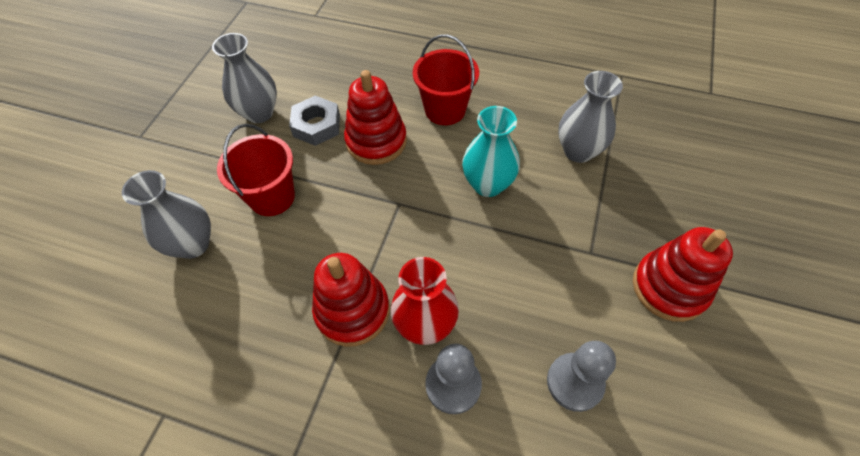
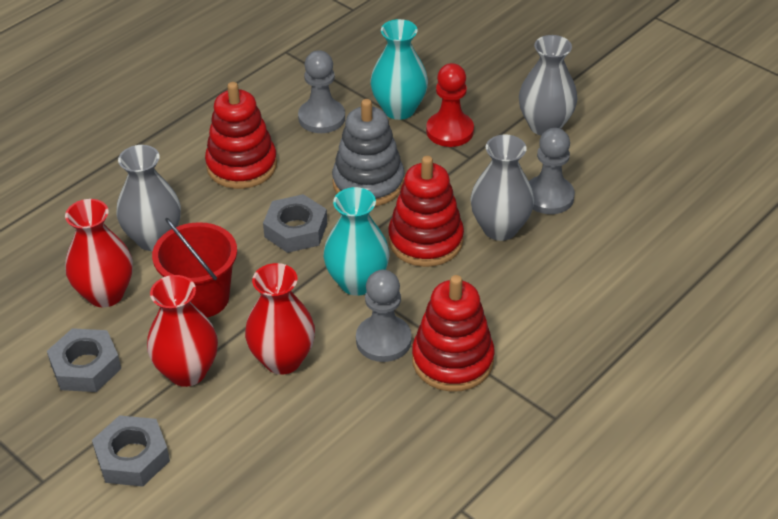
grey nut: 1 -> 3
grey pawn: 2 -> 3
grey stacking toy: 0 -> 1
red bucket: 2 -> 1
red pawn: 0 -> 1
red vase: 1 -> 3
turquoise vase: 1 -> 2

